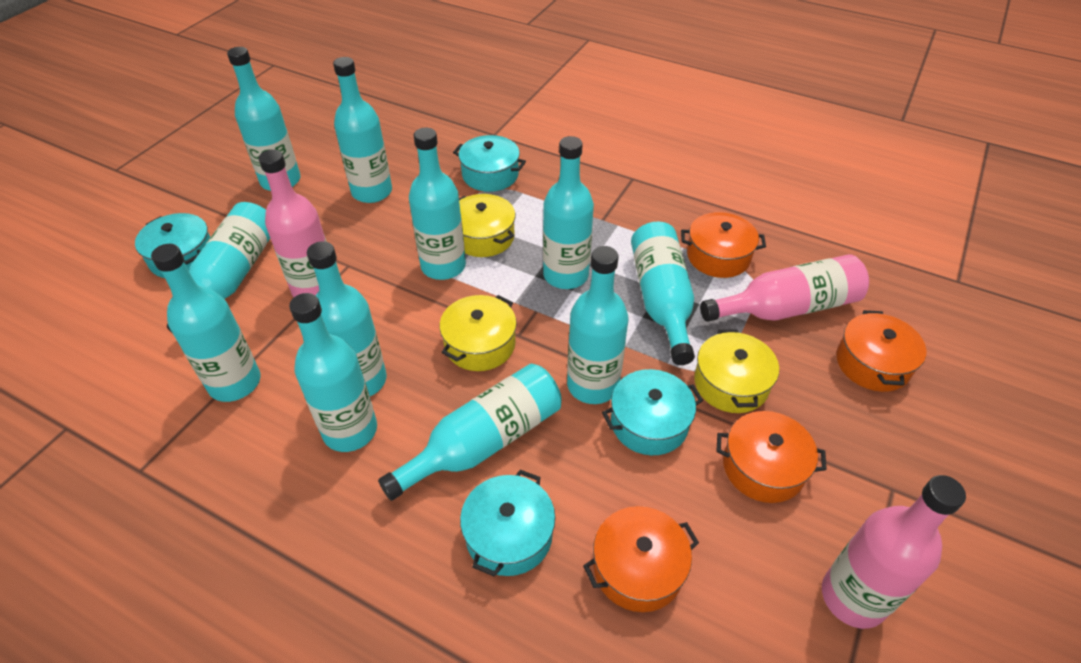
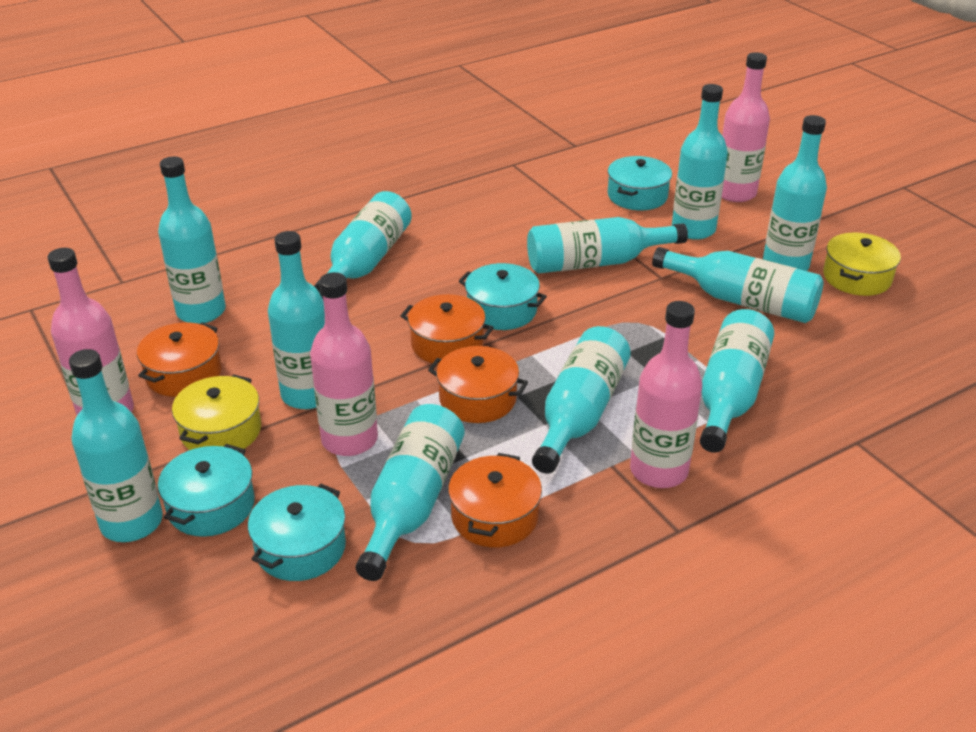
pink bottle: 3 -> 4
yellow pot: 3 -> 2

